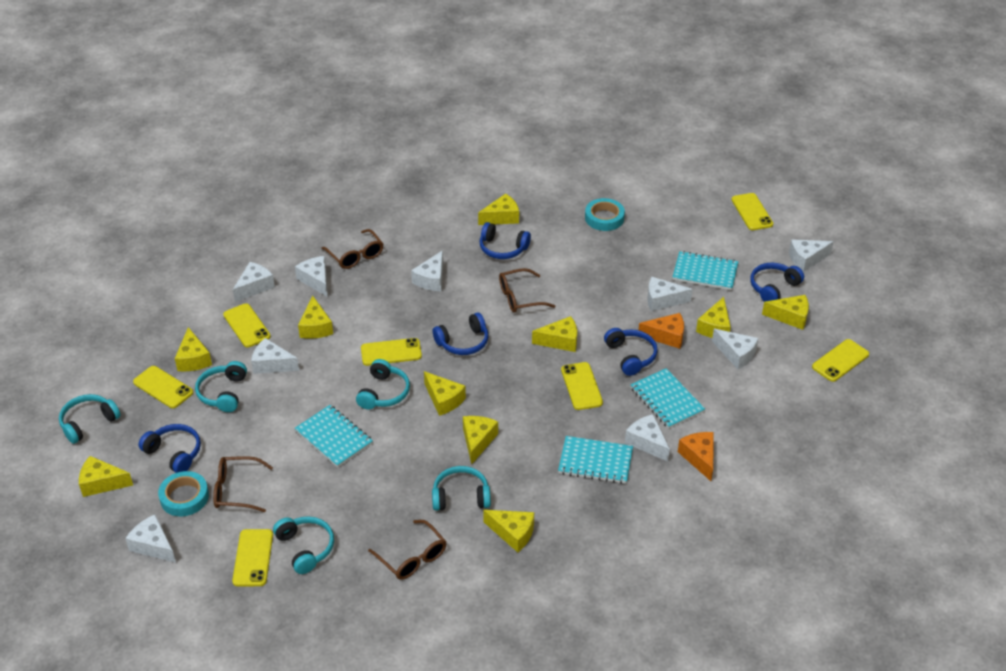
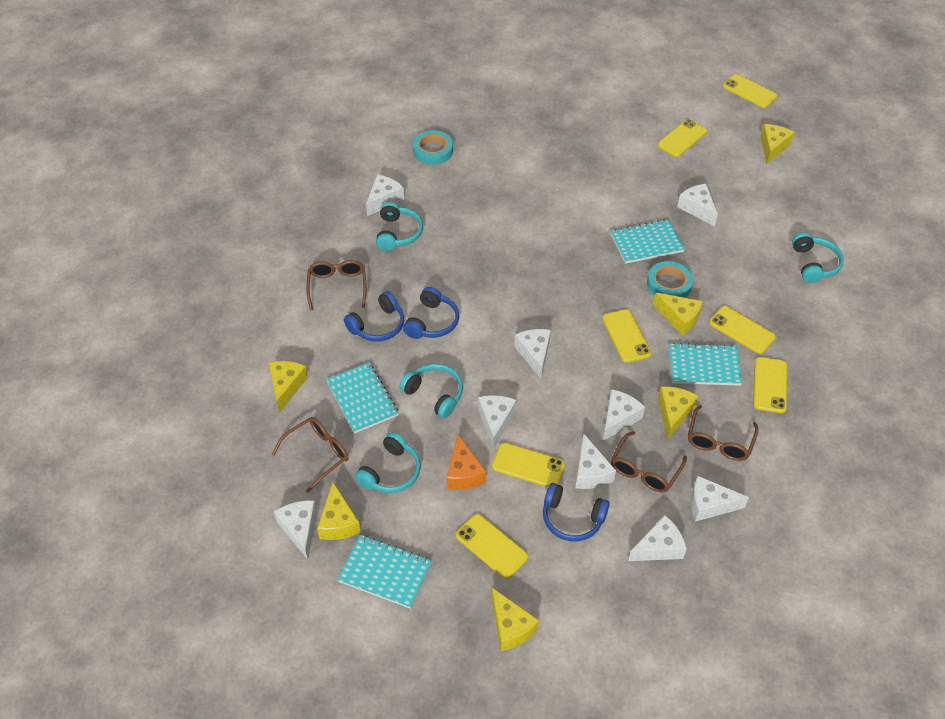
blue headphones: 5 -> 3
orange cheese: 2 -> 1
turquoise headphones: 5 -> 4
yellow cheese: 10 -> 6

